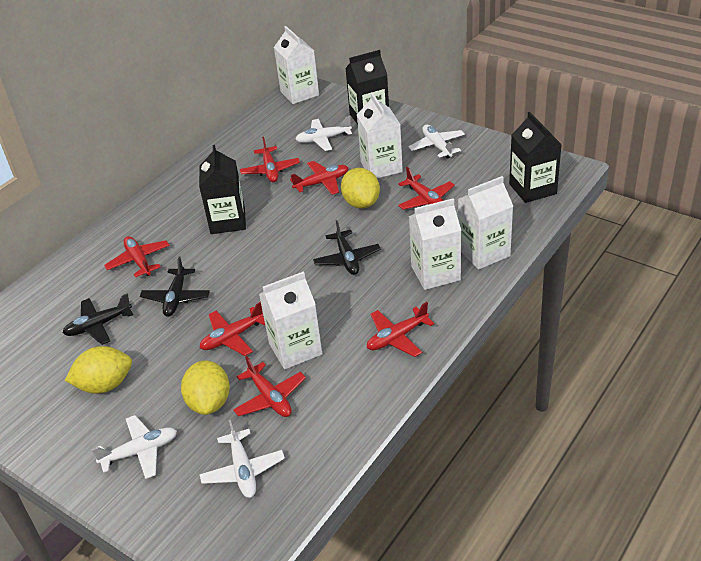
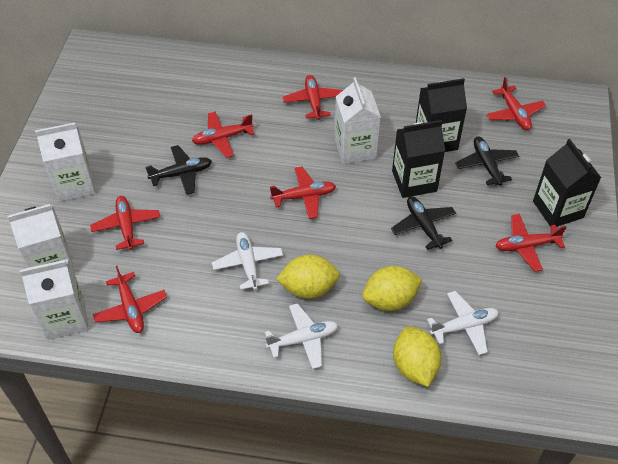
white carton: 5 -> 4
white plane: 4 -> 3

